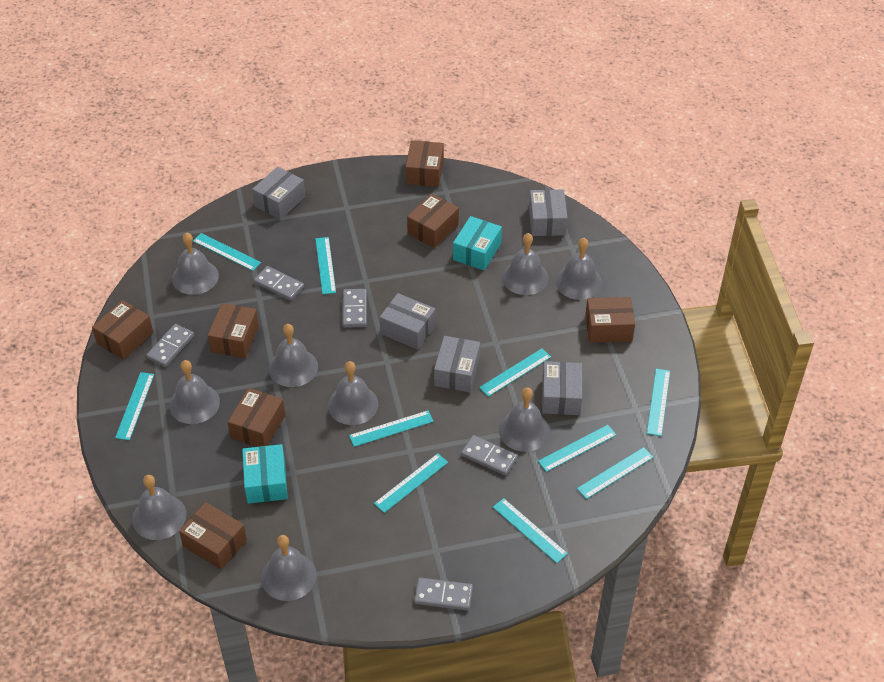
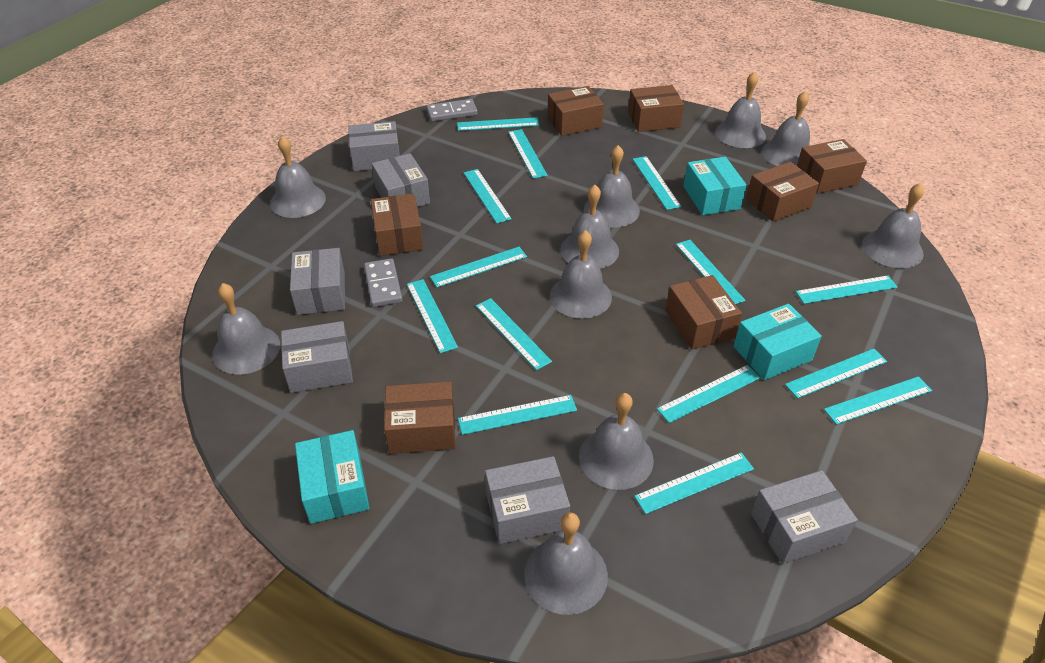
grey bell: 9 -> 10
grey box: 5 -> 6
grey domino: 5 -> 2
turquoise box: 2 -> 3
turquoise ruler: 10 -> 14

